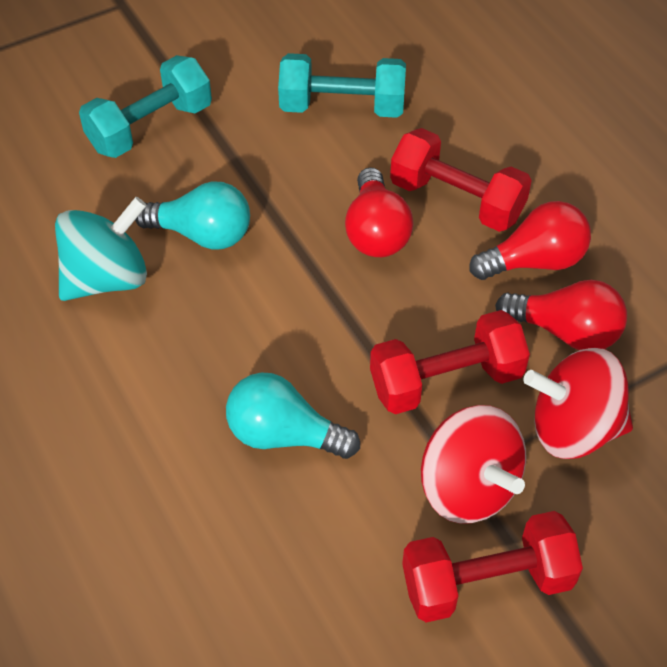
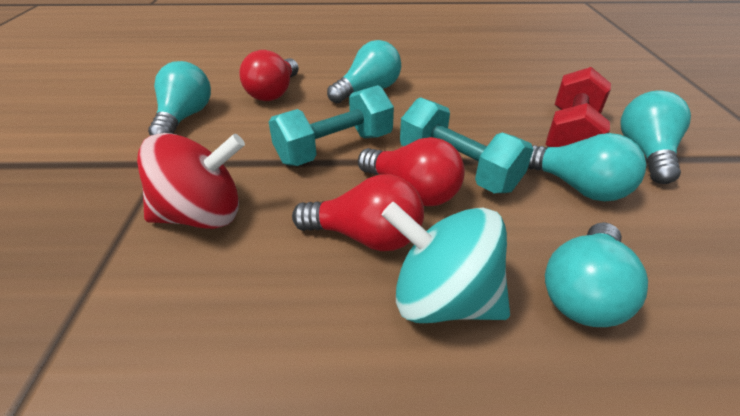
red dumbbell: 3 -> 1
red spinning top: 2 -> 1
turquoise light bulb: 2 -> 5

